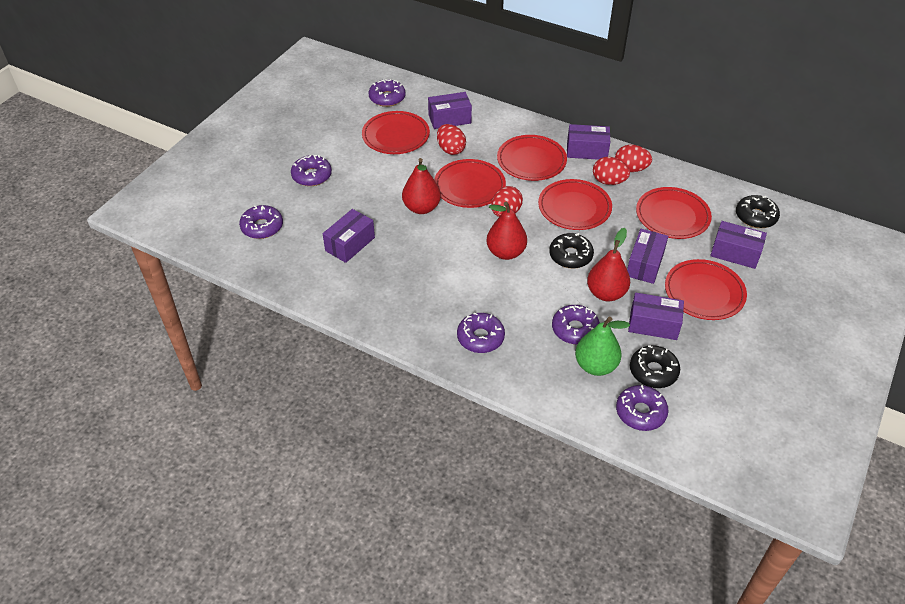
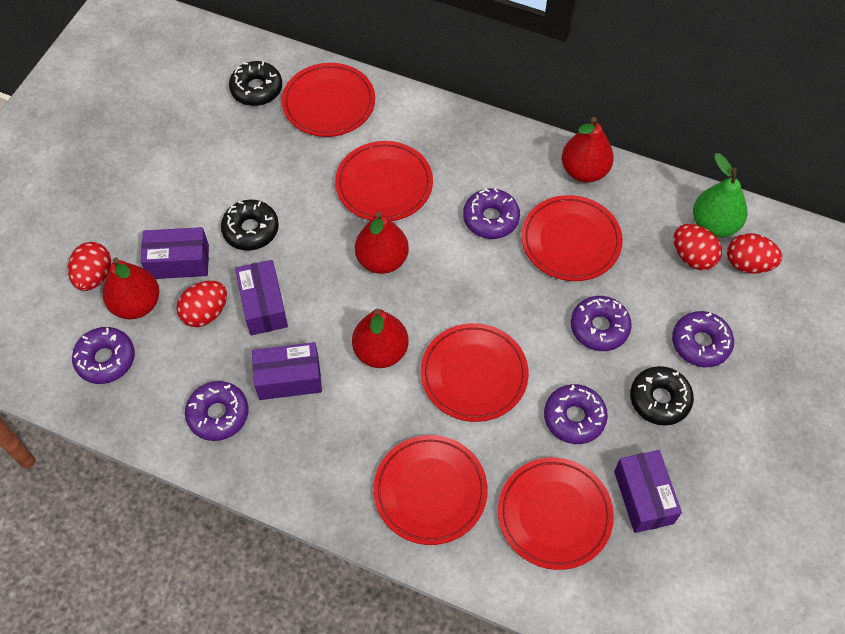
purple box: 6 -> 4
red pear: 3 -> 4

